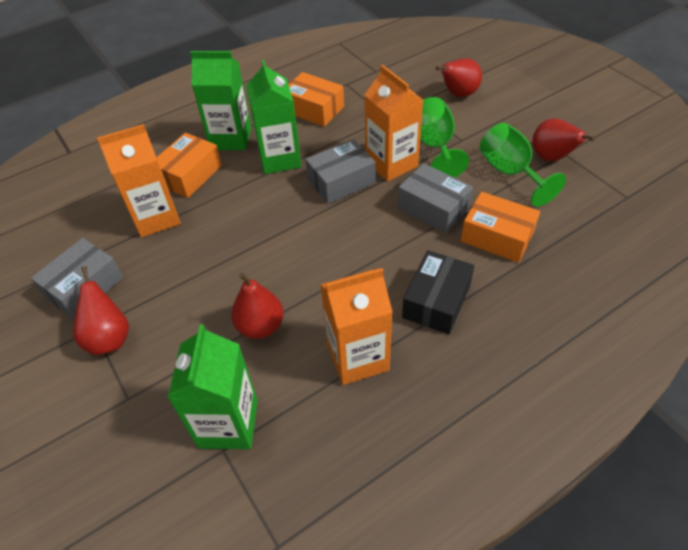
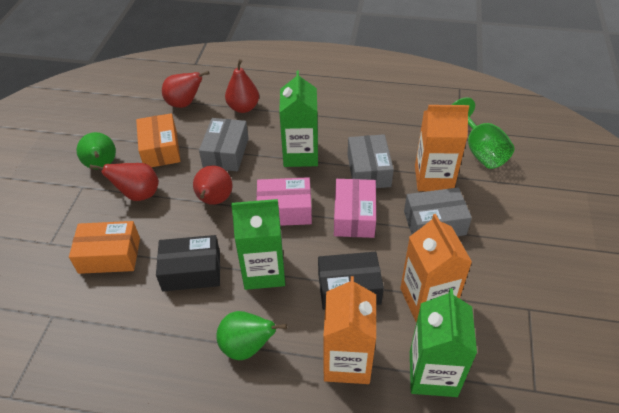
black box: 1 -> 2
green goblet: 2 -> 1
green pear: 0 -> 2
orange box: 3 -> 2
pink box: 0 -> 2

